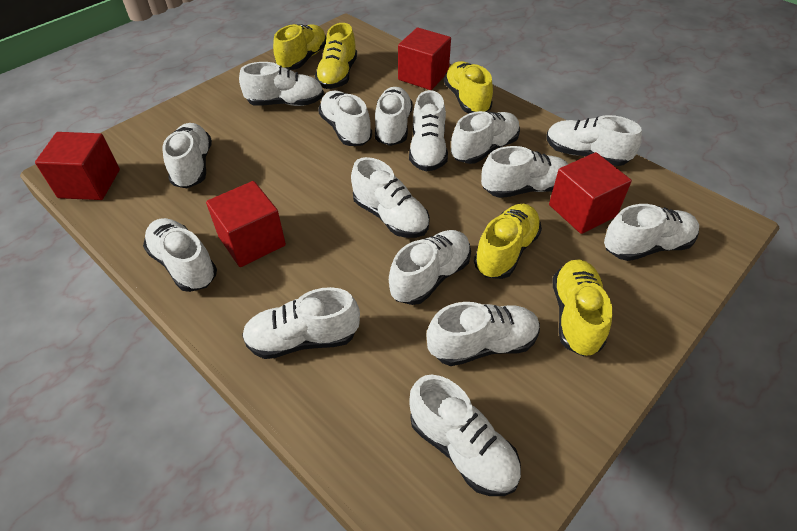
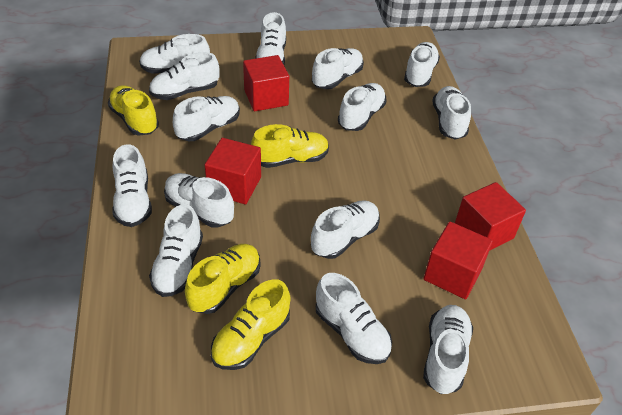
white shoe: 15 -> 14
yellow shoe: 5 -> 4

